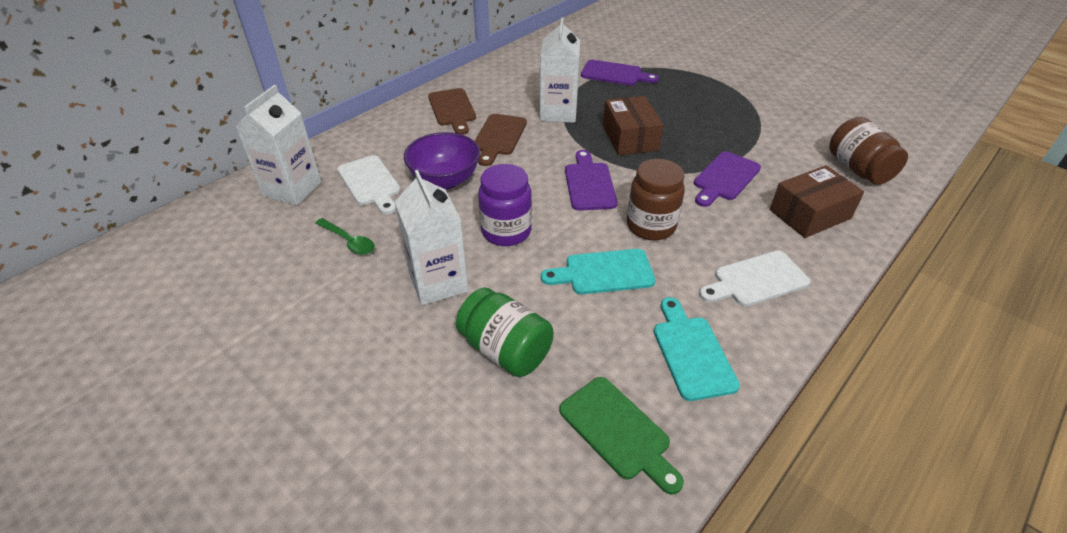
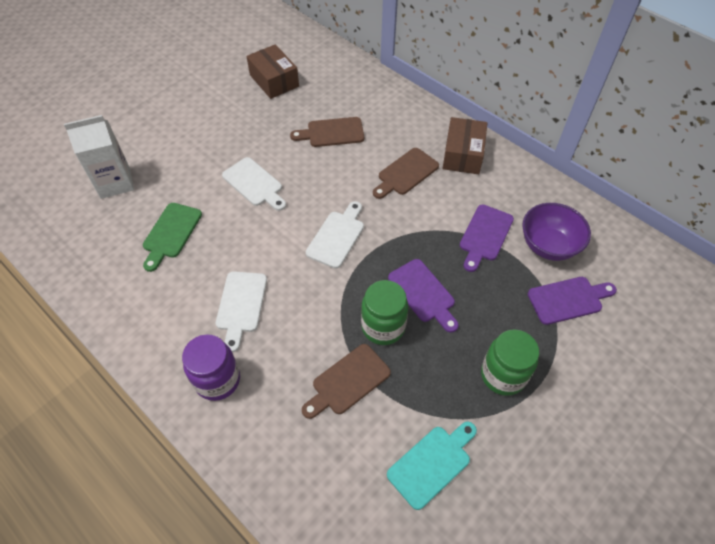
brown cutting board: 2 -> 3
brown jar: 2 -> 0
green jar: 1 -> 2
green spoon: 1 -> 0
turquoise cutting board: 2 -> 1
white carton: 3 -> 1
white cutting board: 2 -> 3

